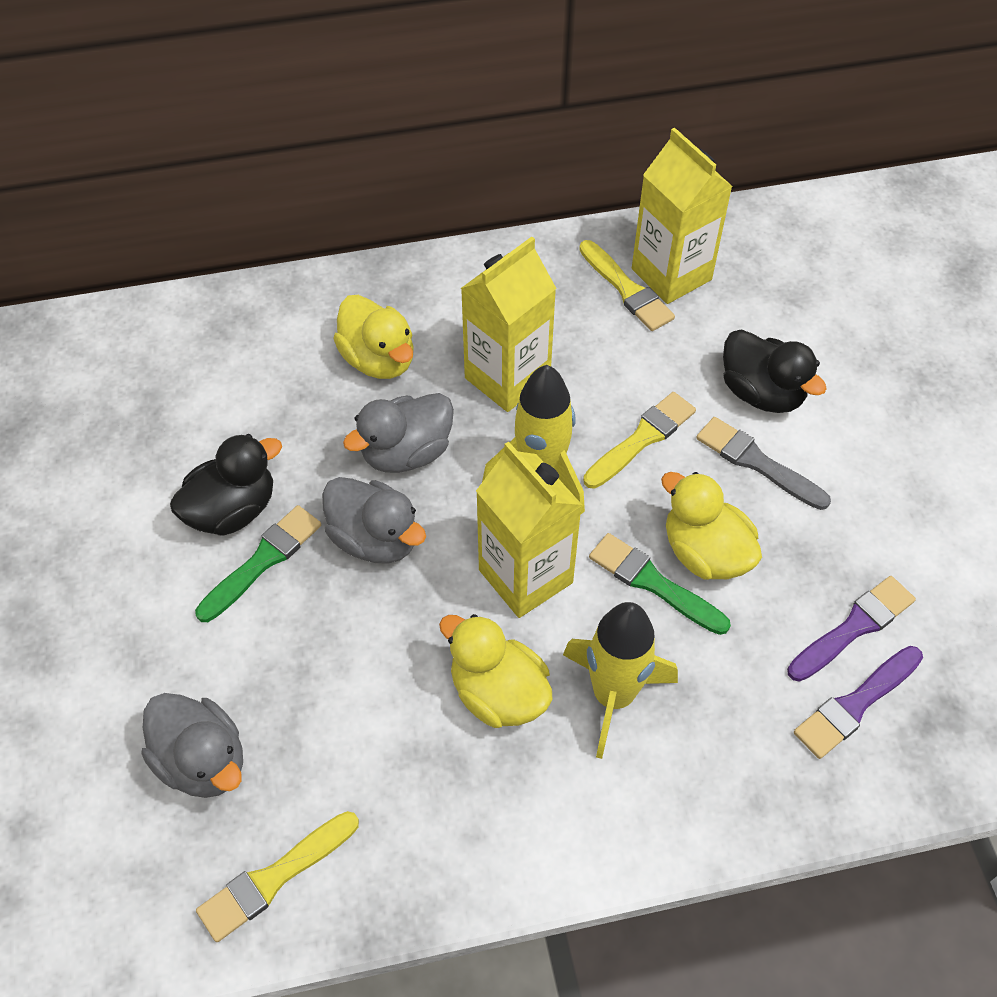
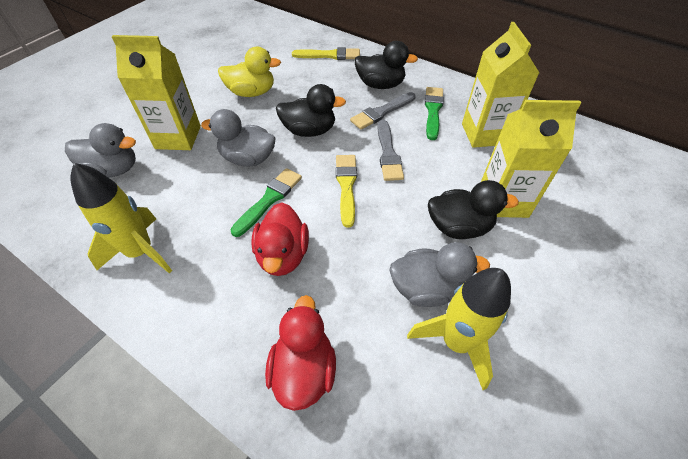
black duck: 2 -> 3
grey brush: 1 -> 2
purple brush: 2 -> 0
red duck: 0 -> 2
yellow brush: 3 -> 2
yellow duck: 3 -> 1

